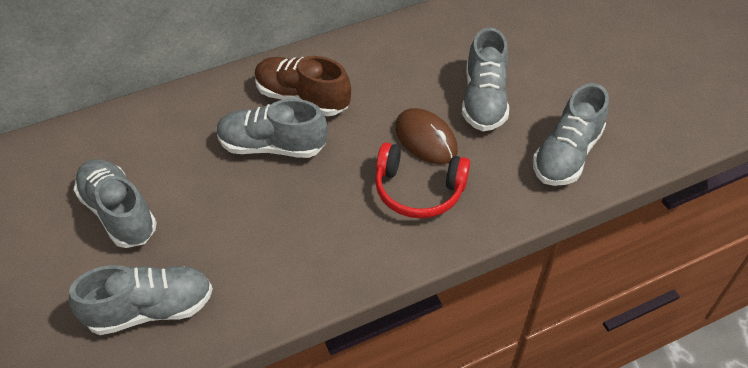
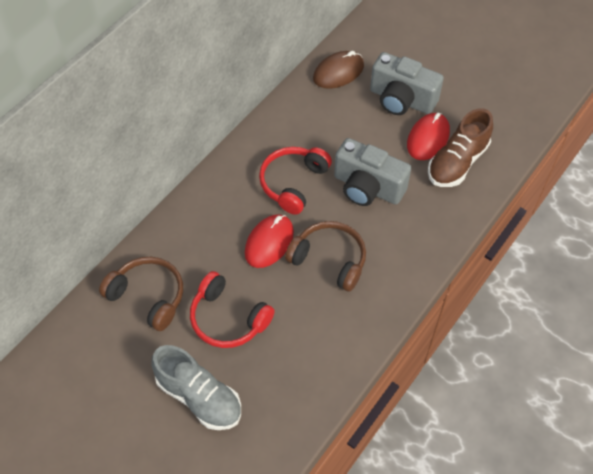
brown headphones: 0 -> 2
grey camera: 0 -> 2
grey shoe: 5 -> 1
red headphones: 1 -> 2
red mouse: 0 -> 2

